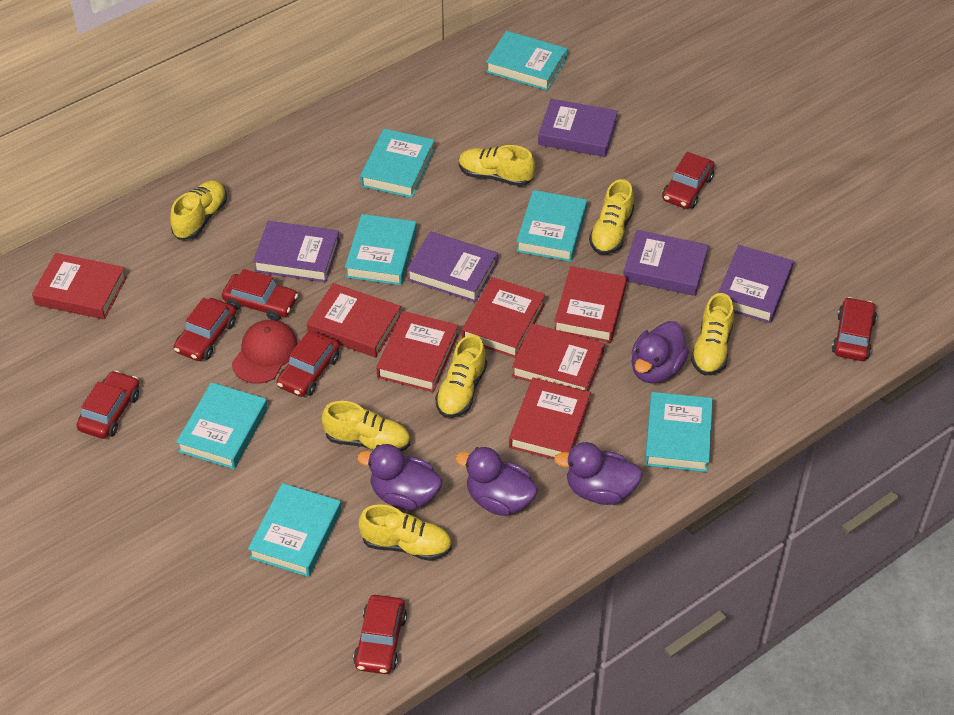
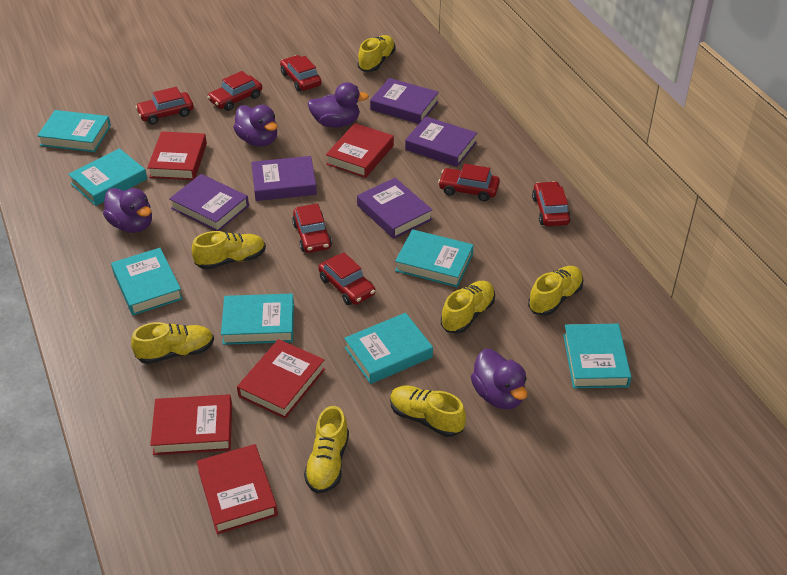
red book: 7 -> 5
red cap: 1 -> 0

